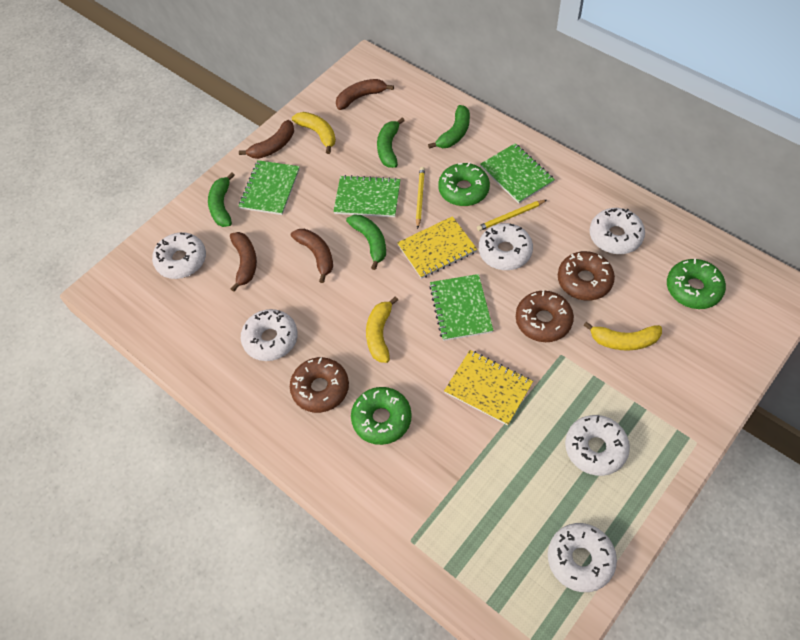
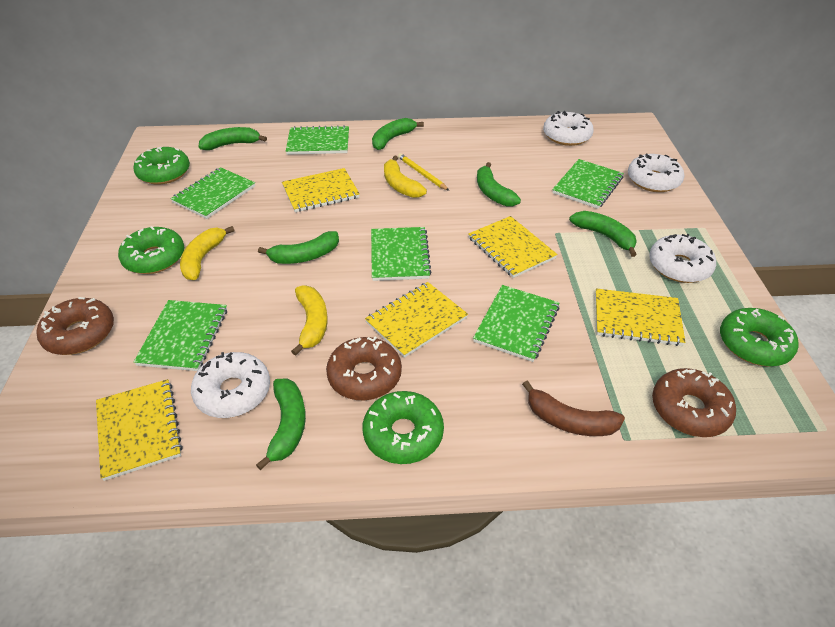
brown banana: 4 -> 1
green banana: 4 -> 6
green donut: 3 -> 4
green notebook: 4 -> 6
white donut: 6 -> 4
yellow notebook: 2 -> 5
yellow pencil: 2 -> 1

